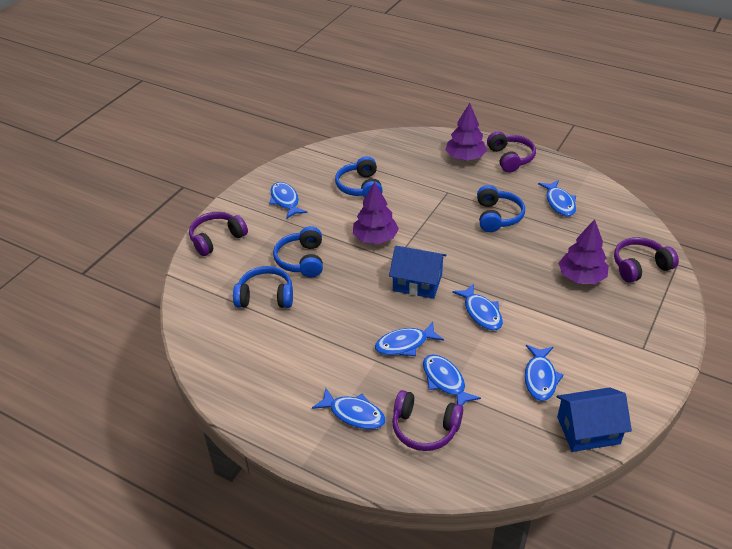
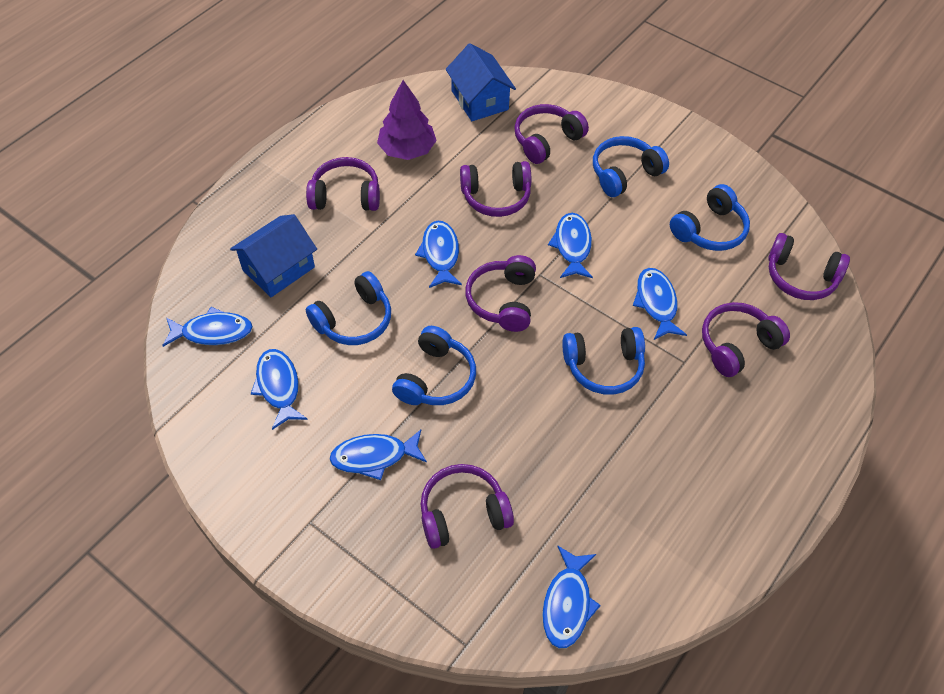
blue headphones: 4 -> 5
purple headphones: 4 -> 7
purple tree: 3 -> 1

